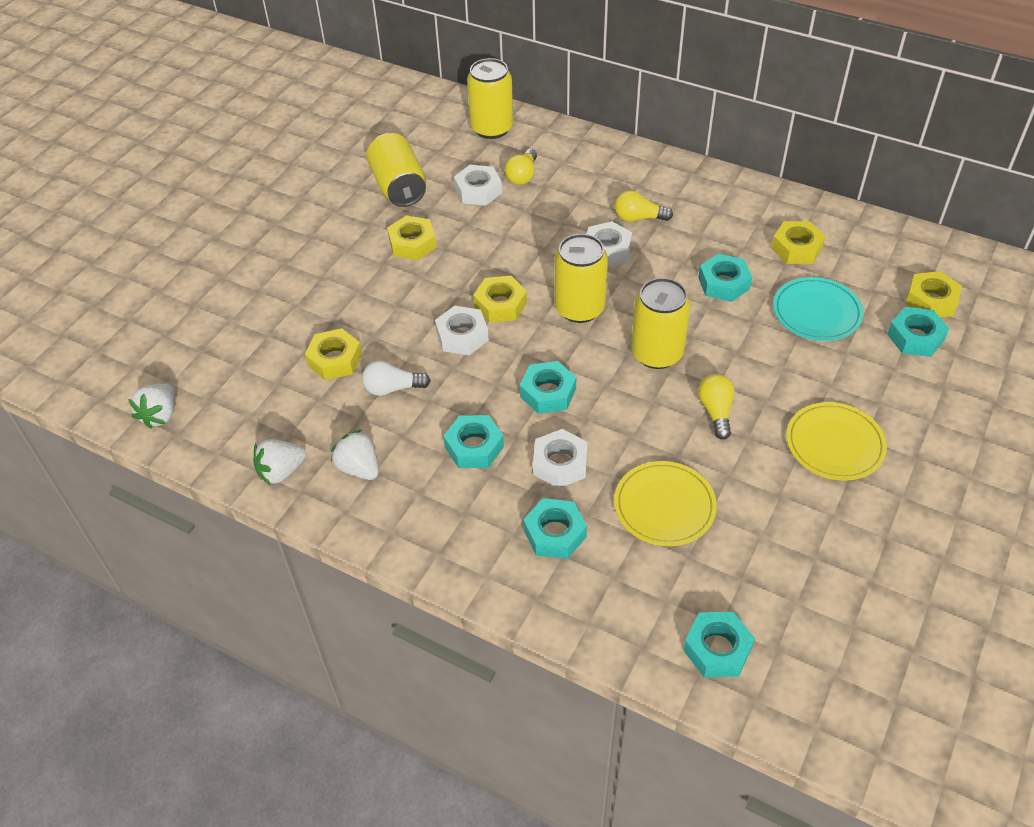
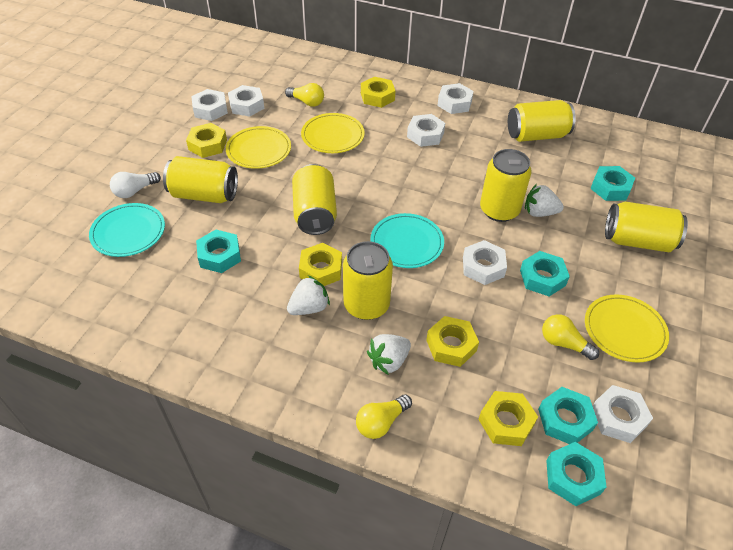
turquoise nut: 6 -> 5
turquoise plate: 1 -> 2
white nut: 4 -> 6
yellow can: 4 -> 6
yellow plate: 2 -> 3

